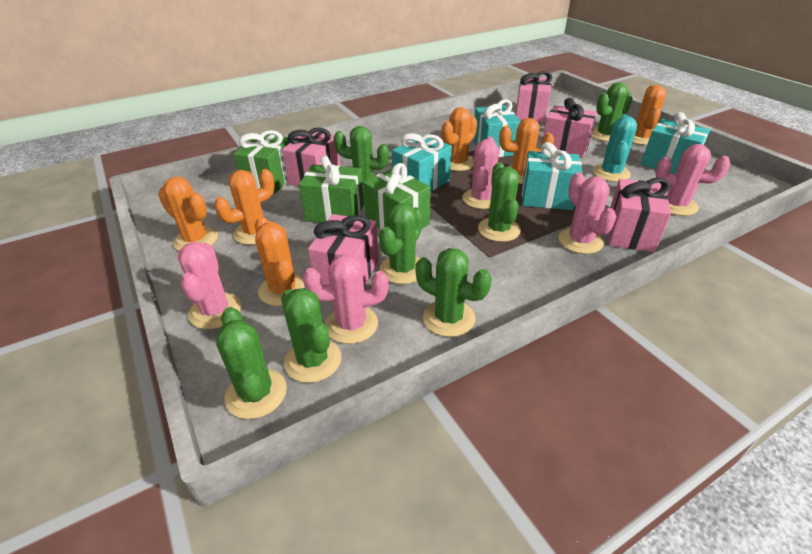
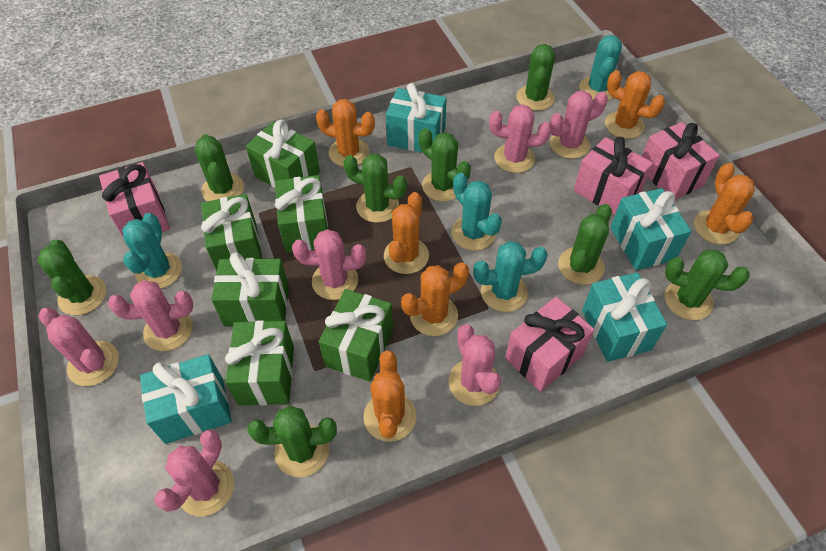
green cactus: 7 -> 8
green gift: 3 -> 6
pink cactus: 5 -> 7
pink gift: 5 -> 4
turquoise cactus: 1 -> 4

